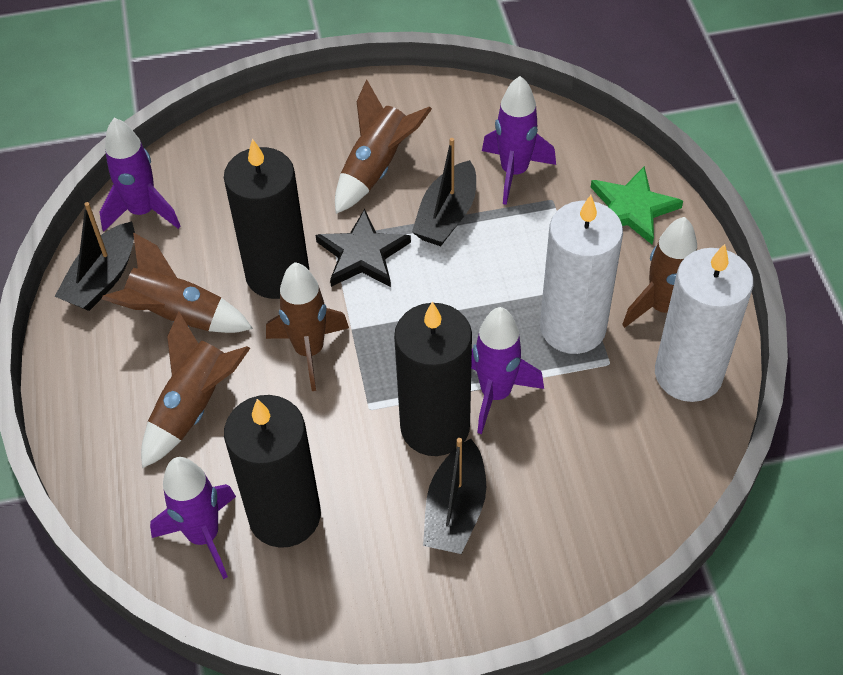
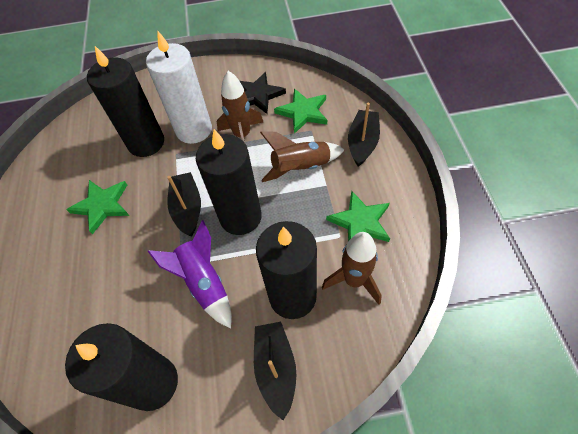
black candle: 3 -> 4
brown rocket: 5 -> 3
green star: 1 -> 3
purple rocket: 4 -> 1
white candle: 2 -> 1

